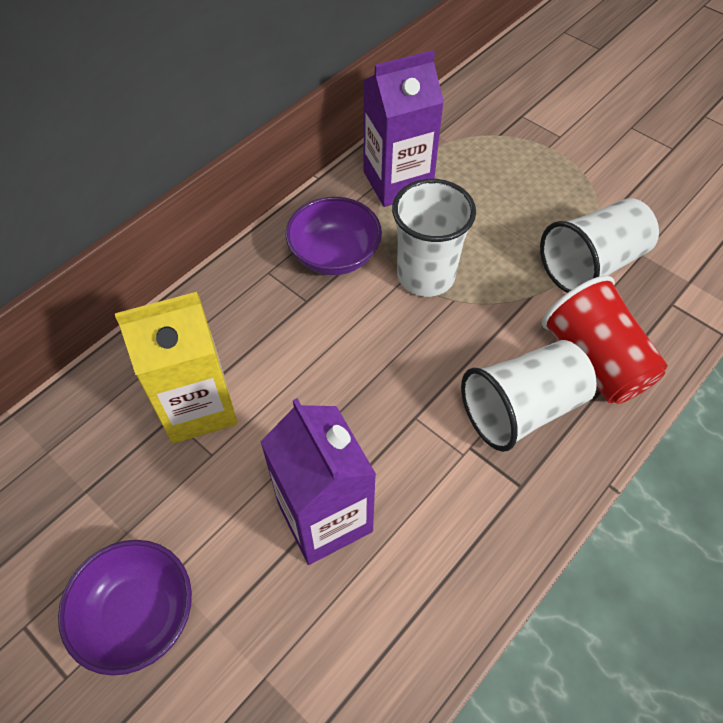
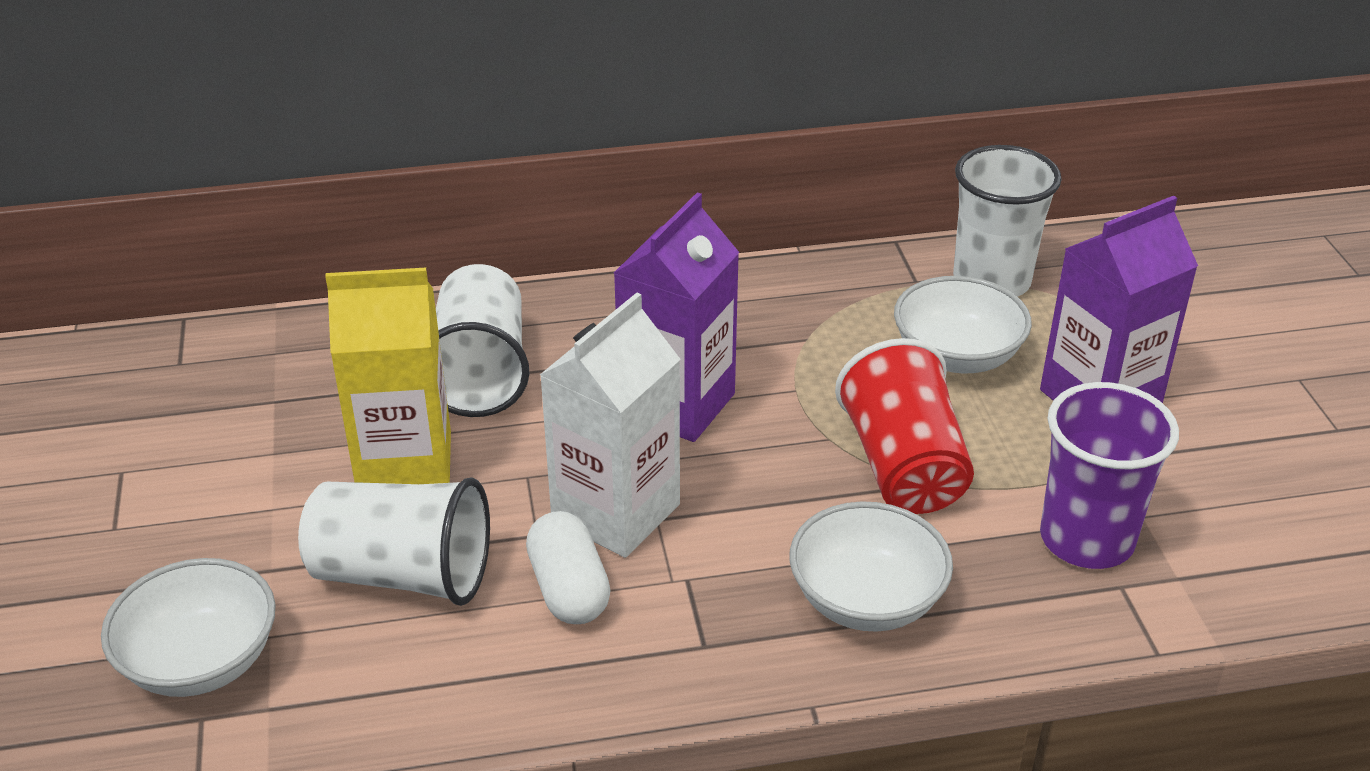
purple bowl: 2 -> 0
purple cup: 0 -> 1
white bowl: 0 -> 3
white capsule: 0 -> 1
white carton: 0 -> 1

